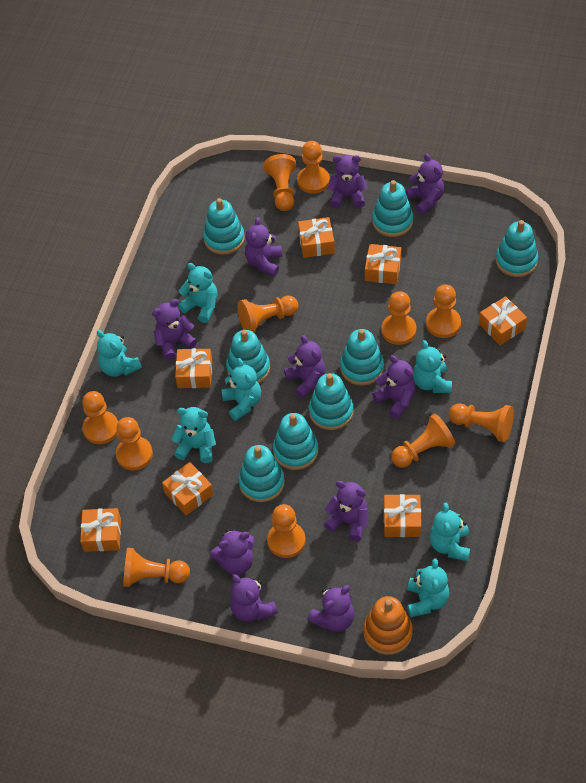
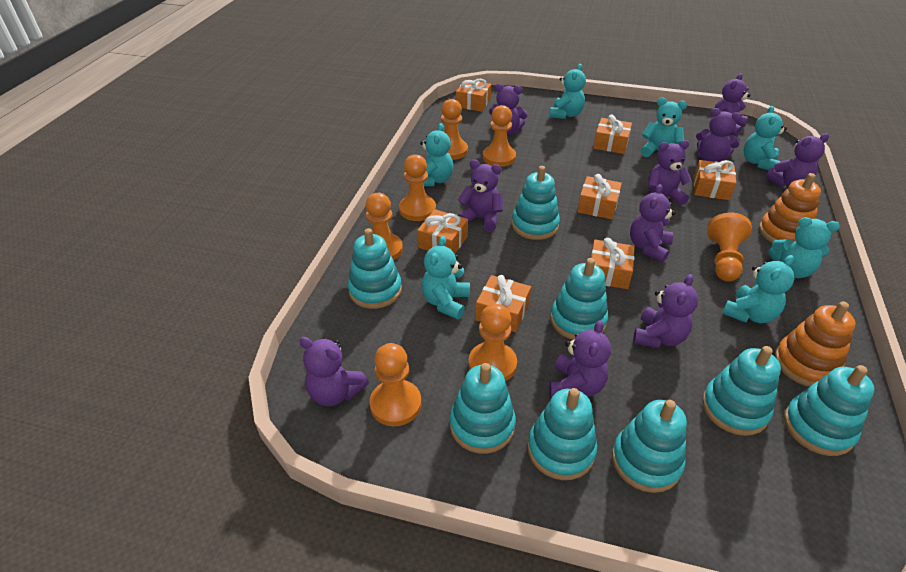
orange pawn: 11 -> 7
orange stacking toy: 1 -> 2

